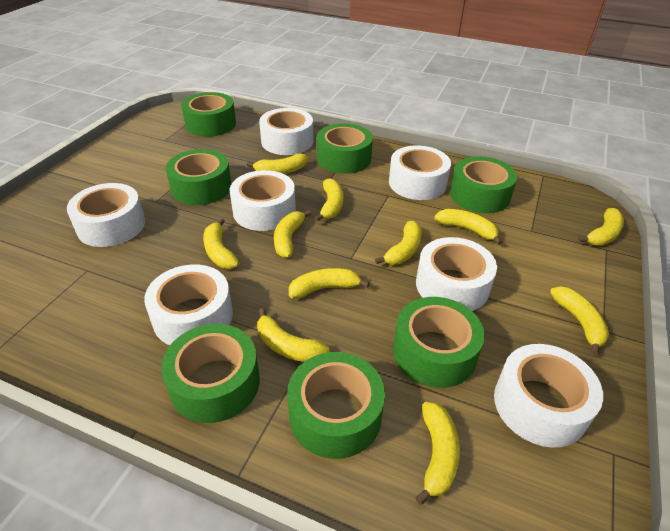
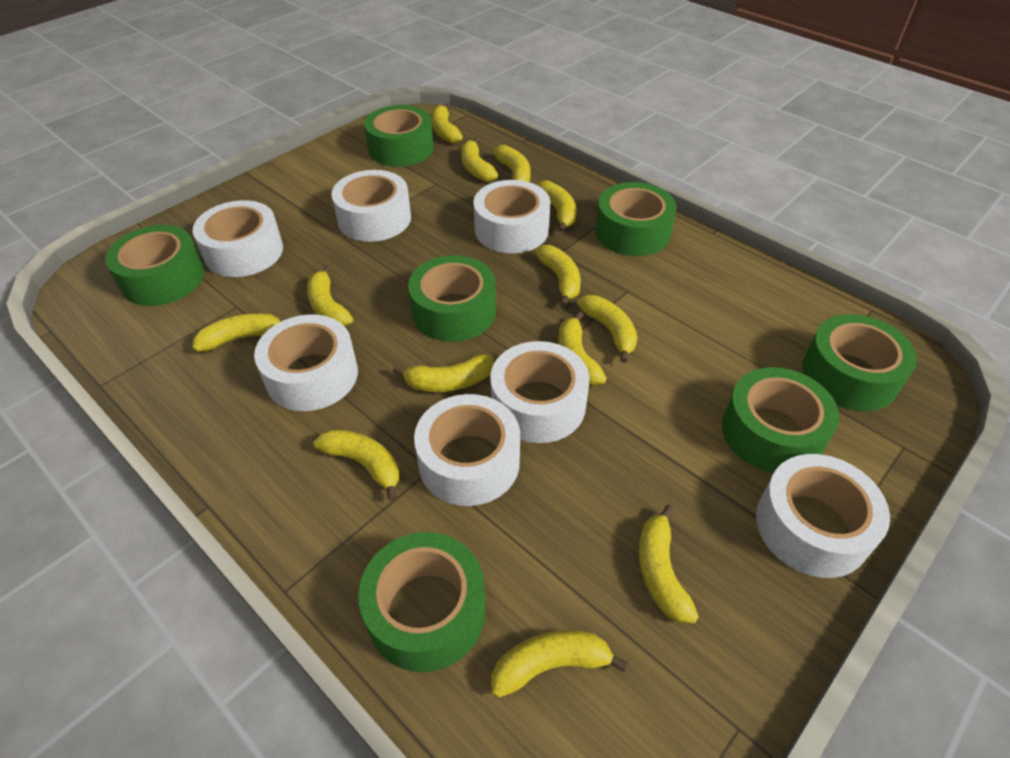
yellow banana: 11 -> 13

